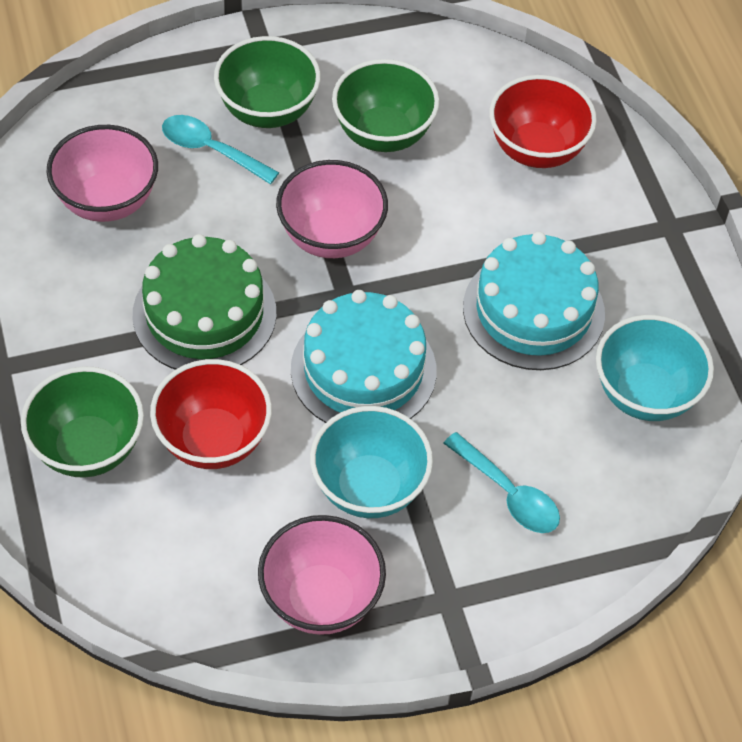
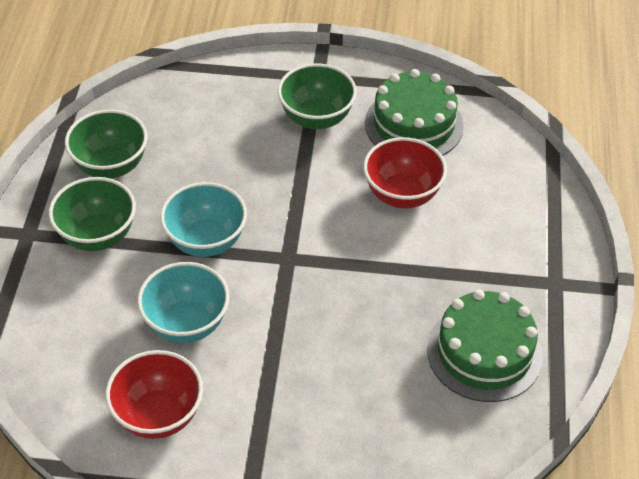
green cake: 1 -> 2
pink bowl: 3 -> 0
turquoise cake: 2 -> 0
turquoise spoon: 2 -> 0

